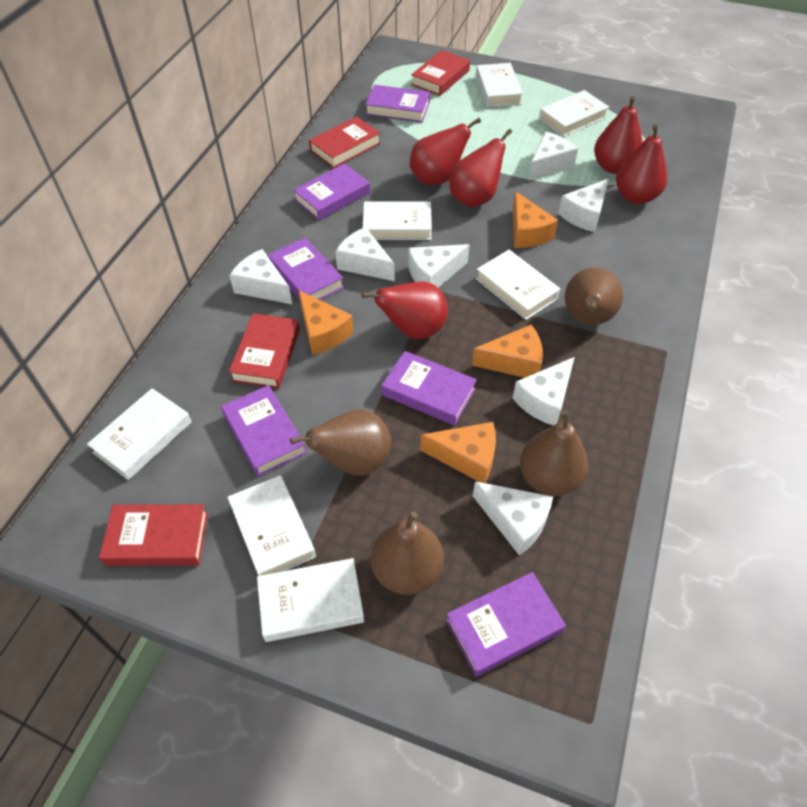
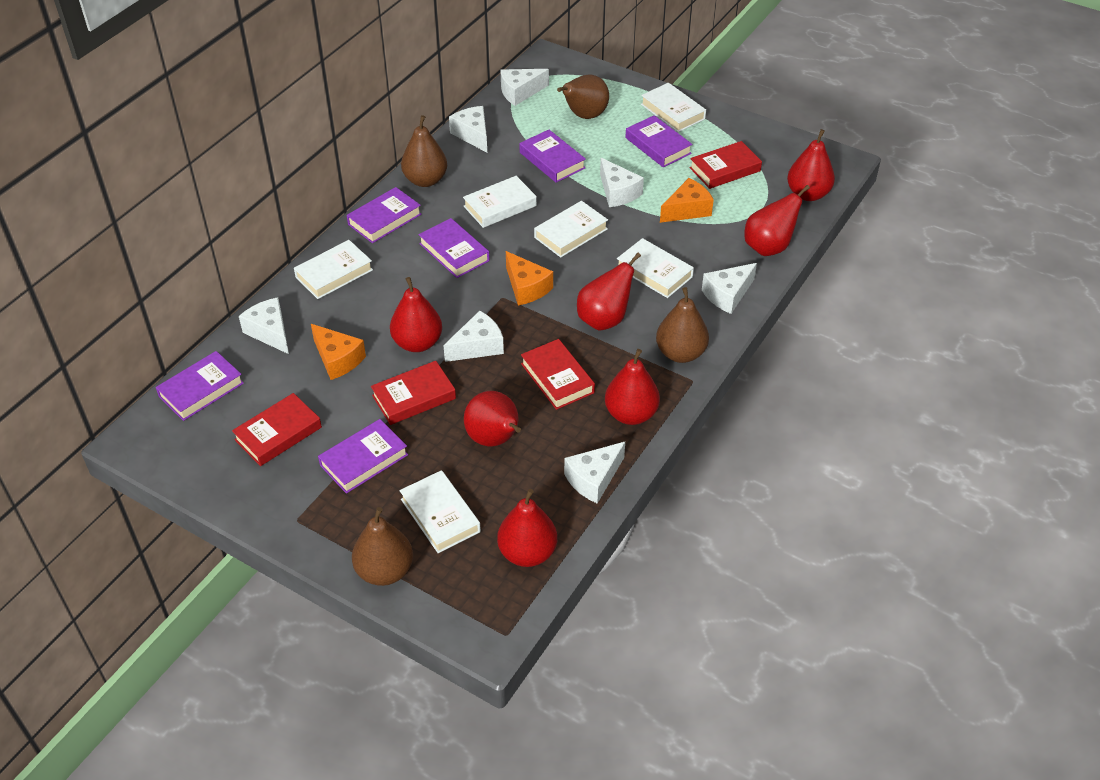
orange cheese: 4 -> 3
red pear: 5 -> 7
white book: 7 -> 6

